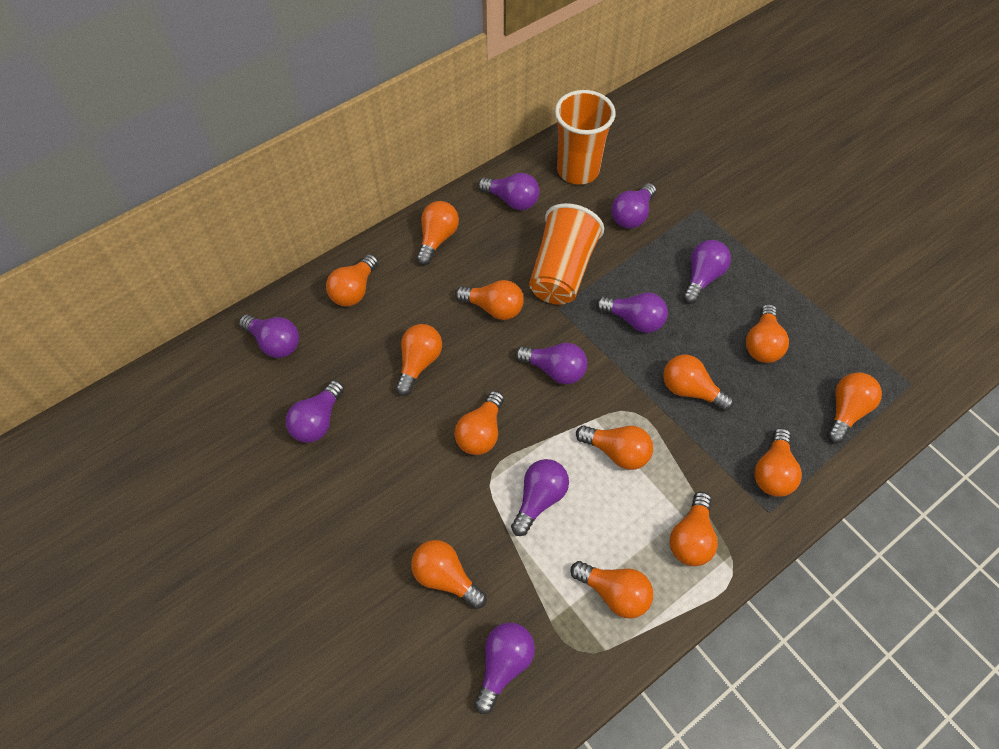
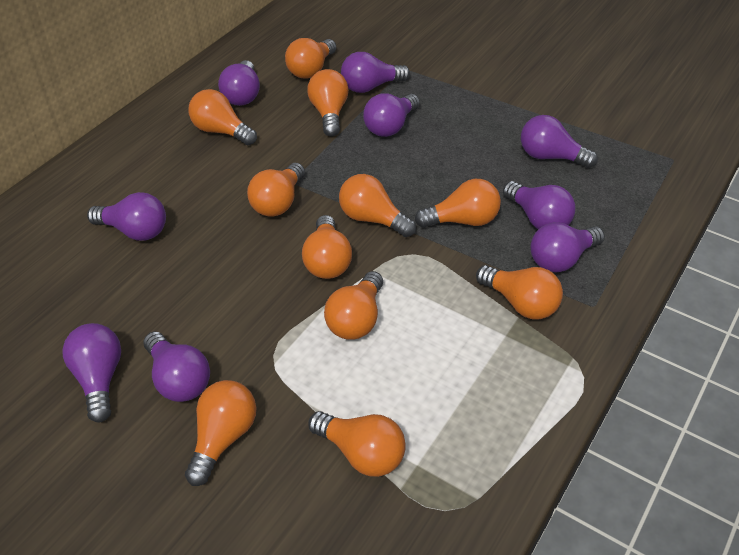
orange cup: 2 -> 0
orange light bulb: 13 -> 11

